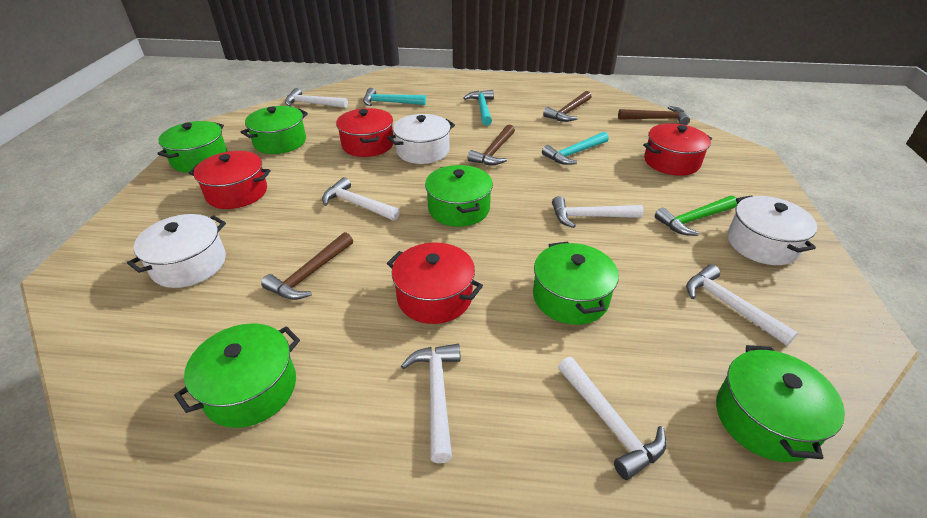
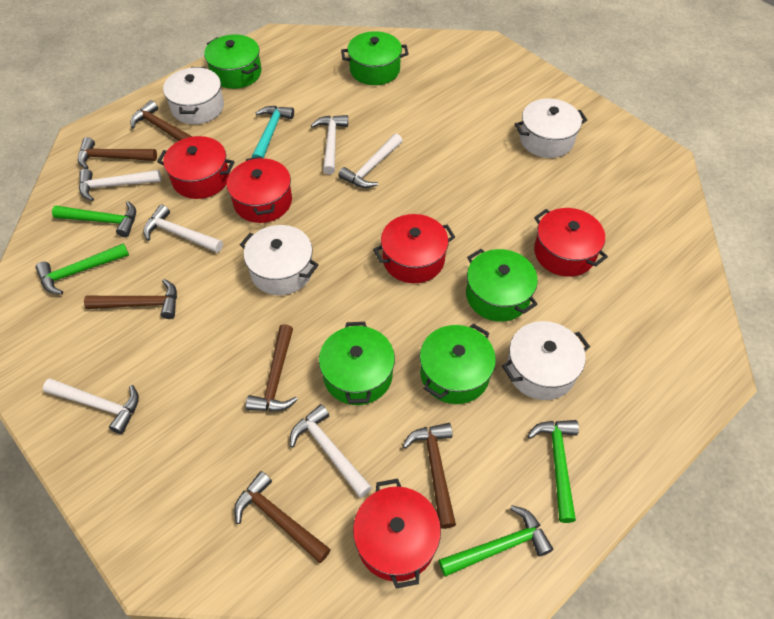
brown hammer: 4 -> 6
green hammer: 1 -> 4
green pot: 6 -> 5
red pot: 4 -> 5
turquoise hammer: 3 -> 1
white pot: 3 -> 4

